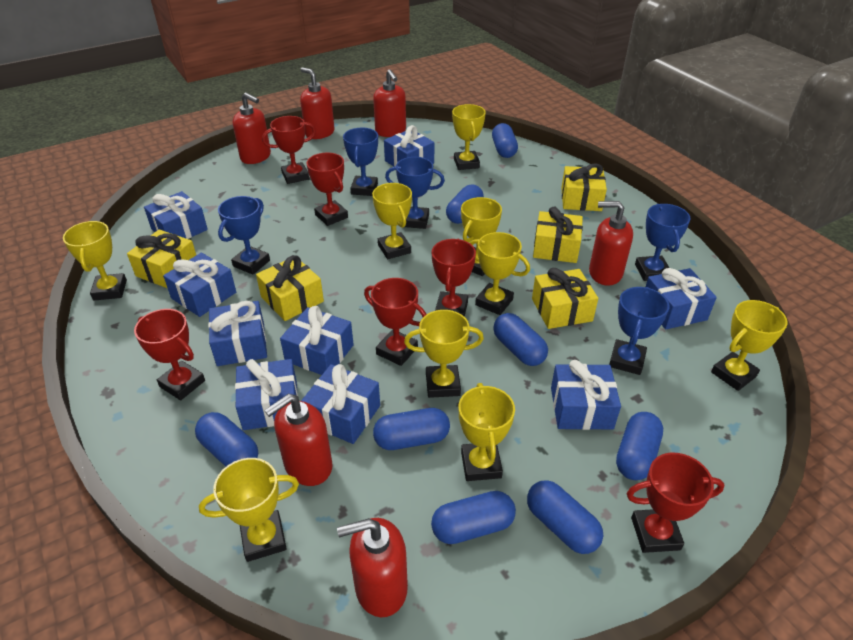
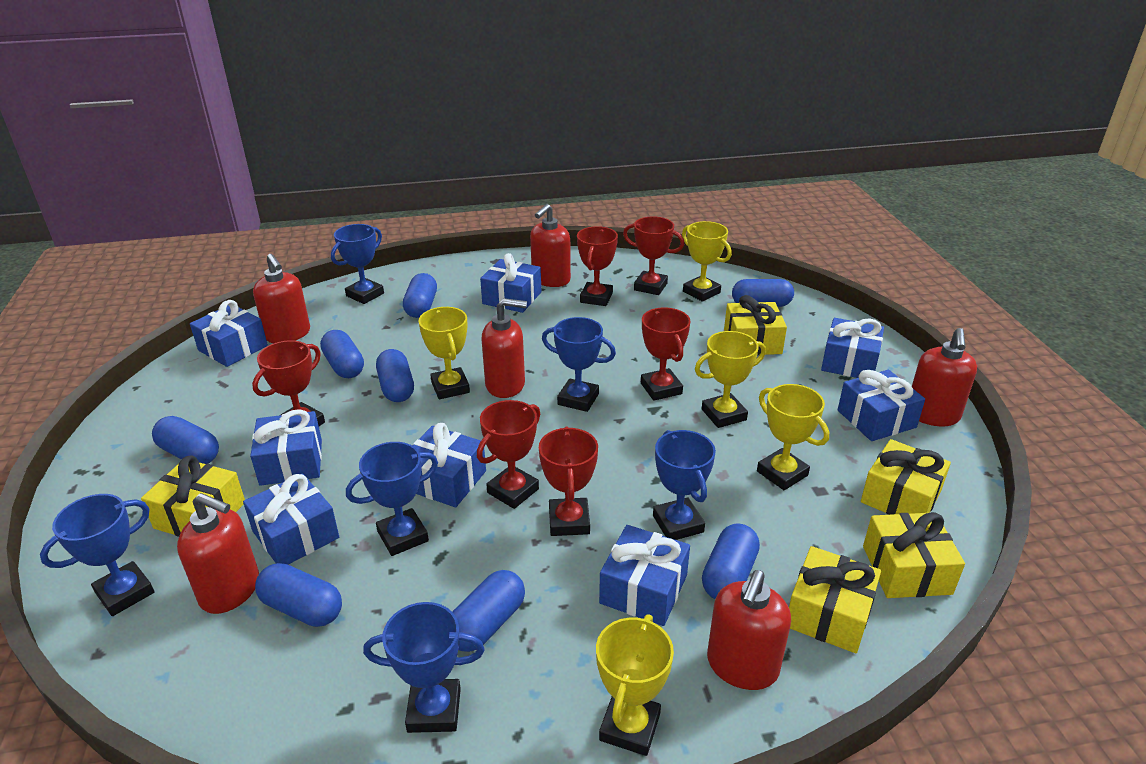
blue gift: 9 -> 8
blue trophy: 5 -> 6
yellow trophy: 9 -> 5

